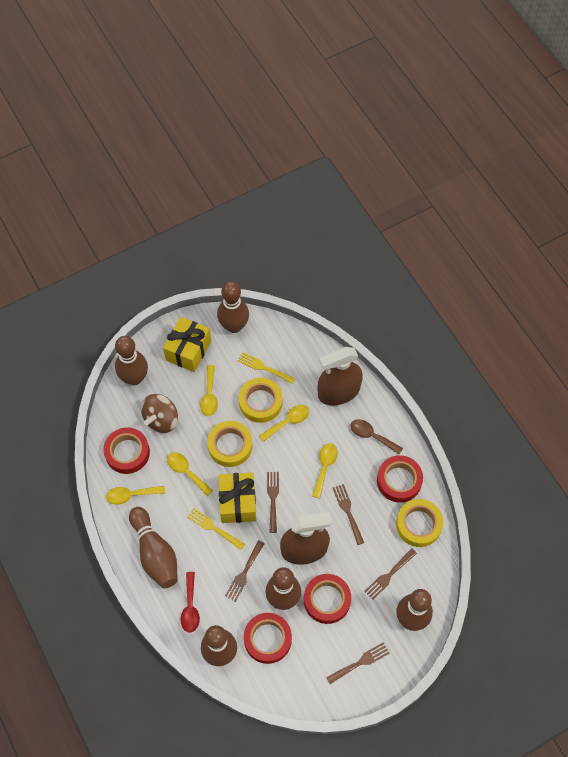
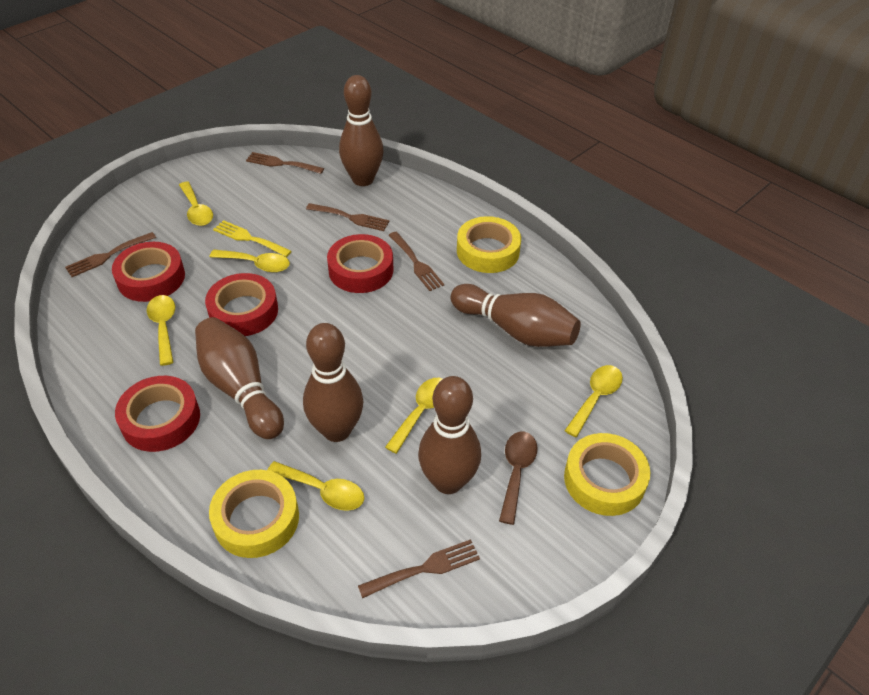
brown bowling pin: 6 -> 5
brown spinning top: 1 -> 0
brown spray bottle: 2 -> 0
red spoon: 1 -> 0
yellow fork: 2 -> 1
yellow gift: 2 -> 0
yellow spoon: 5 -> 6

